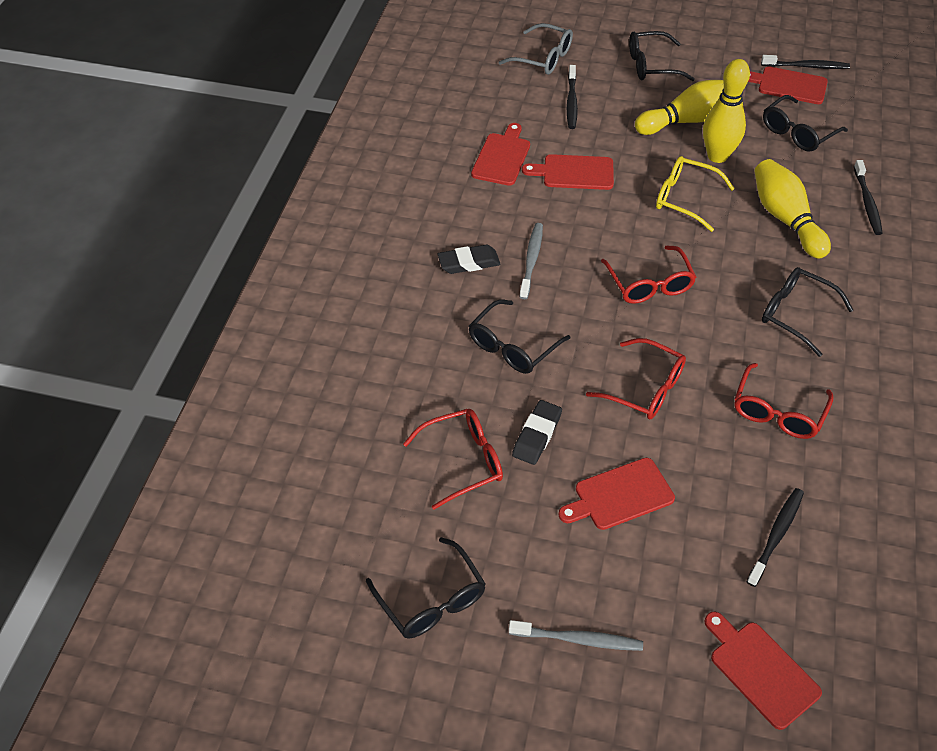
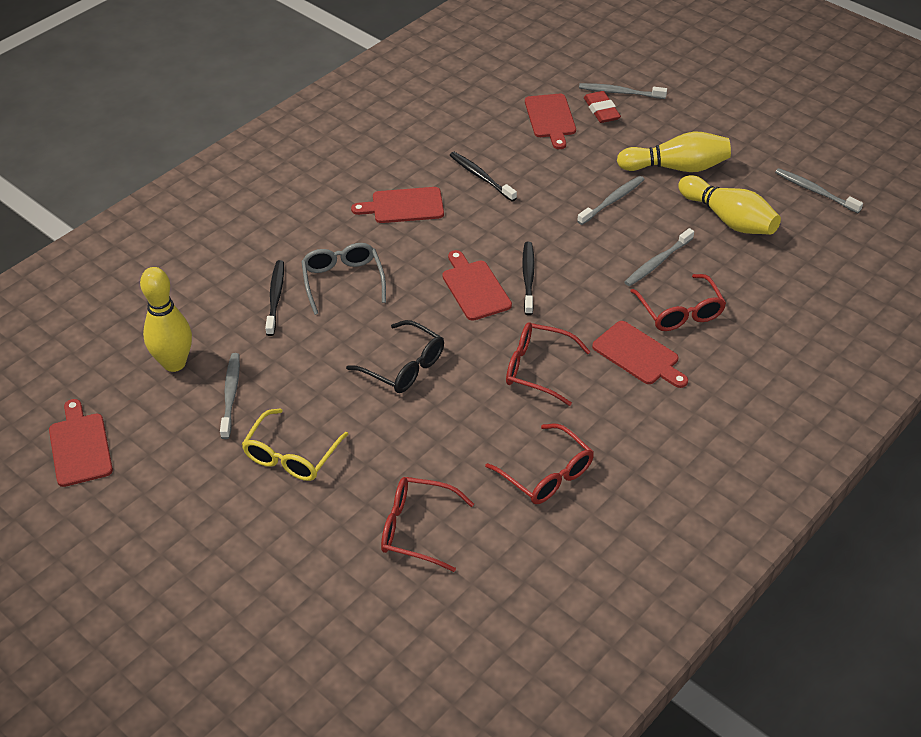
black eraser: 2 -> 0
black glasses: 5 -> 1
black toothbrush: 4 -> 3
grey toothbrush: 2 -> 5
red eraser: 0 -> 1

